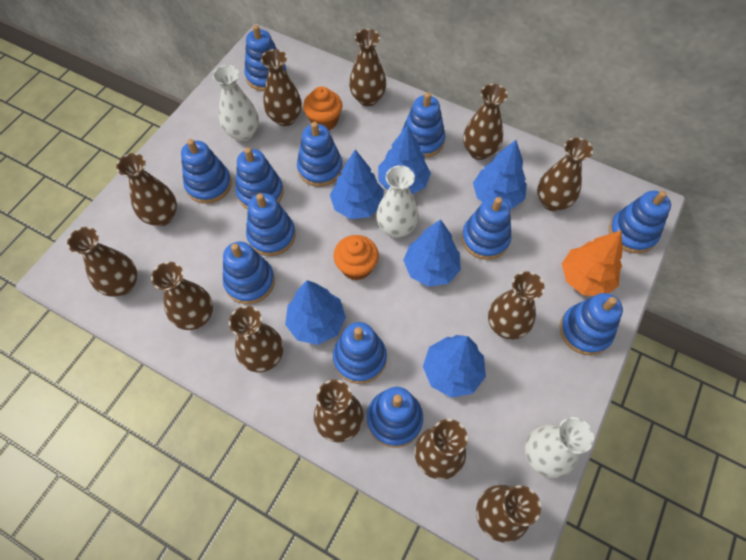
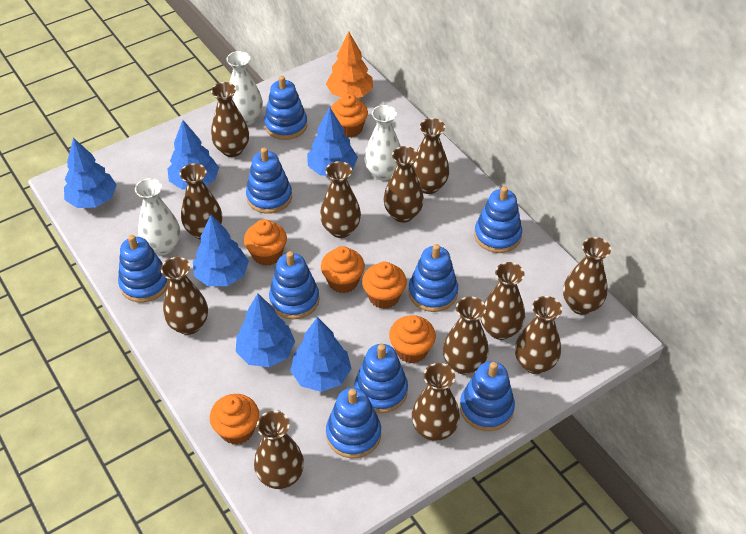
blue stacking toy: 12 -> 9
orange cupcake: 2 -> 6

